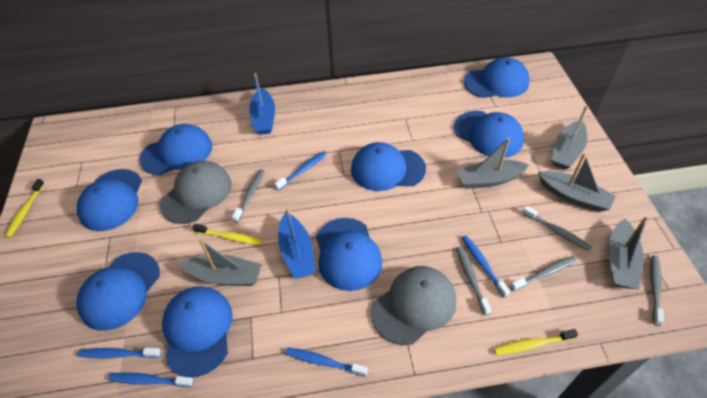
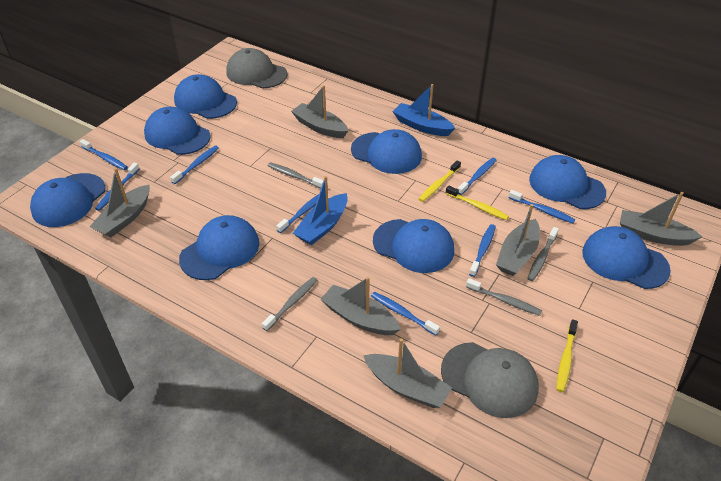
blue toothbrush: 5 -> 8
grey boat: 5 -> 6
grey toothbrush: 5 -> 4

